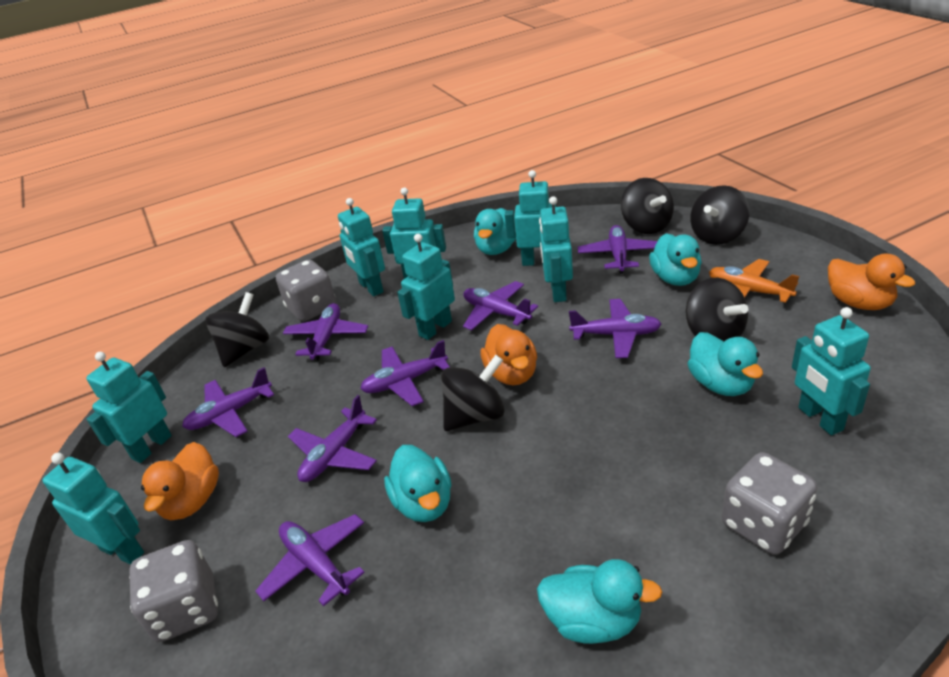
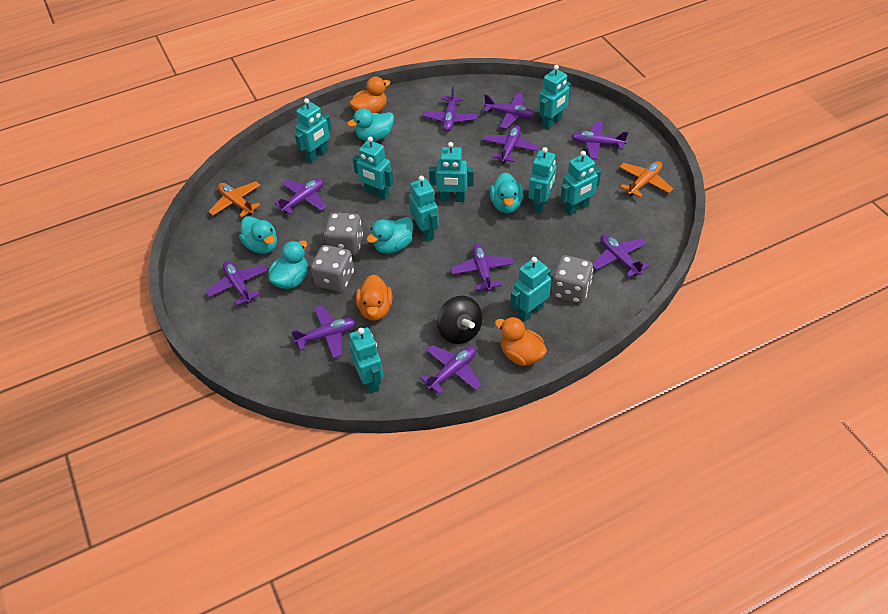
black spinning top: 5 -> 1
orange plane: 1 -> 2
purple plane: 8 -> 10
turquoise robot: 8 -> 9

